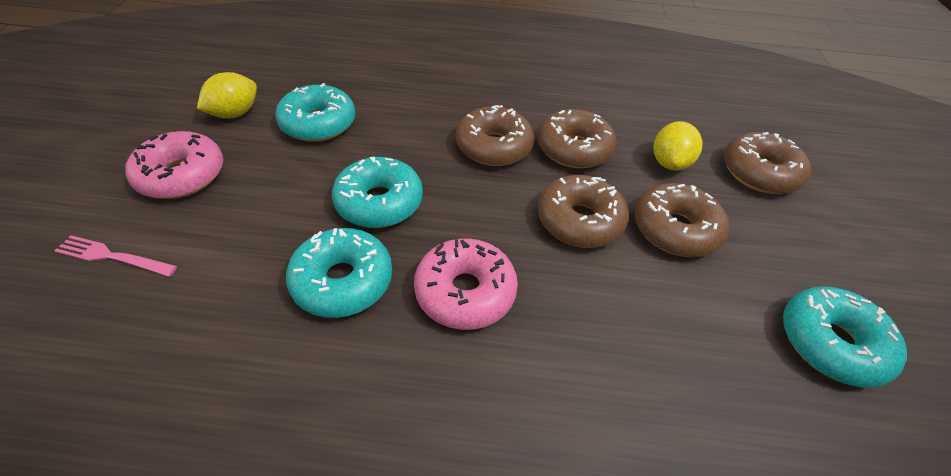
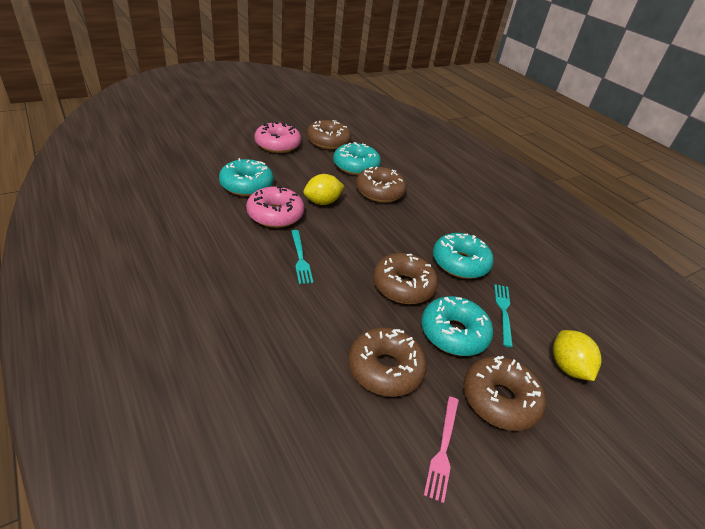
turquoise fork: 0 -> 2

